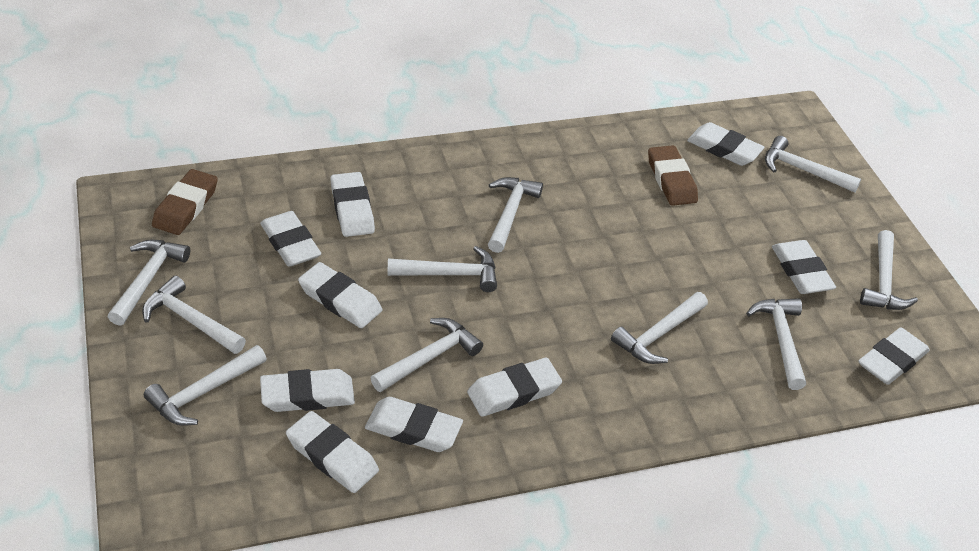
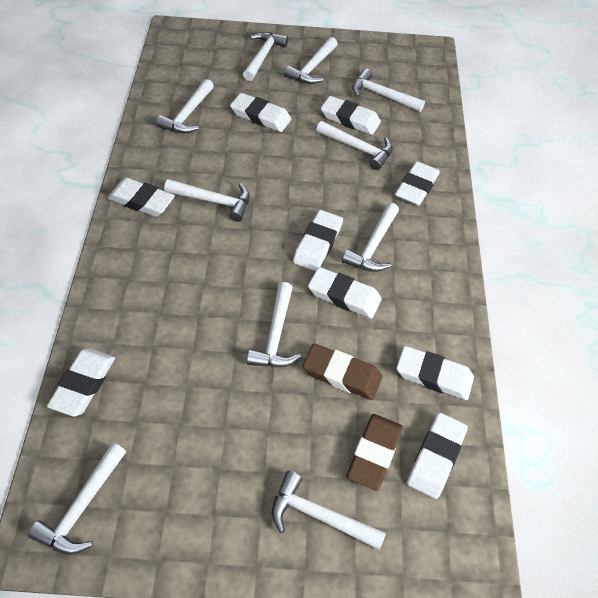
white eraser: 10 -> 9

